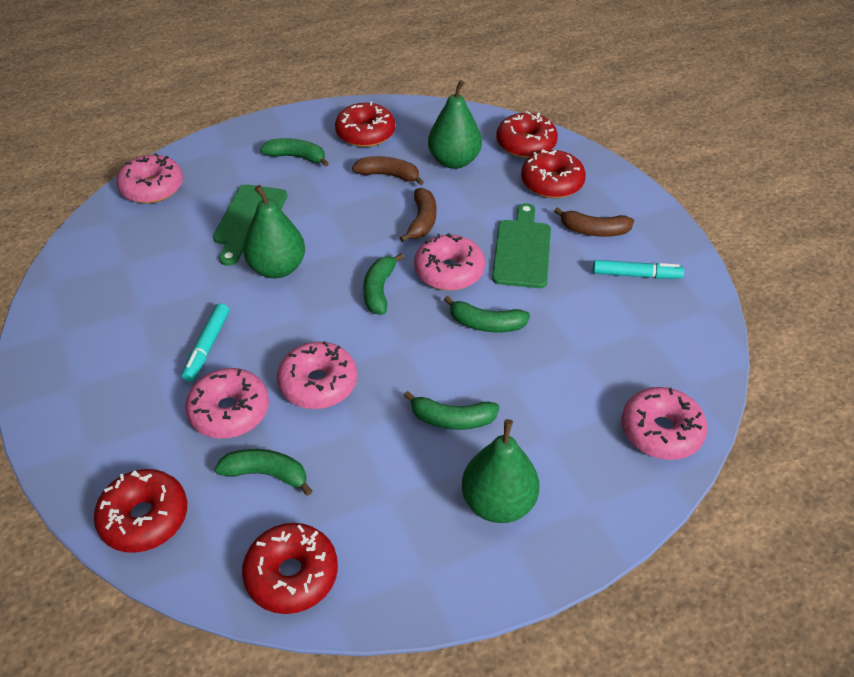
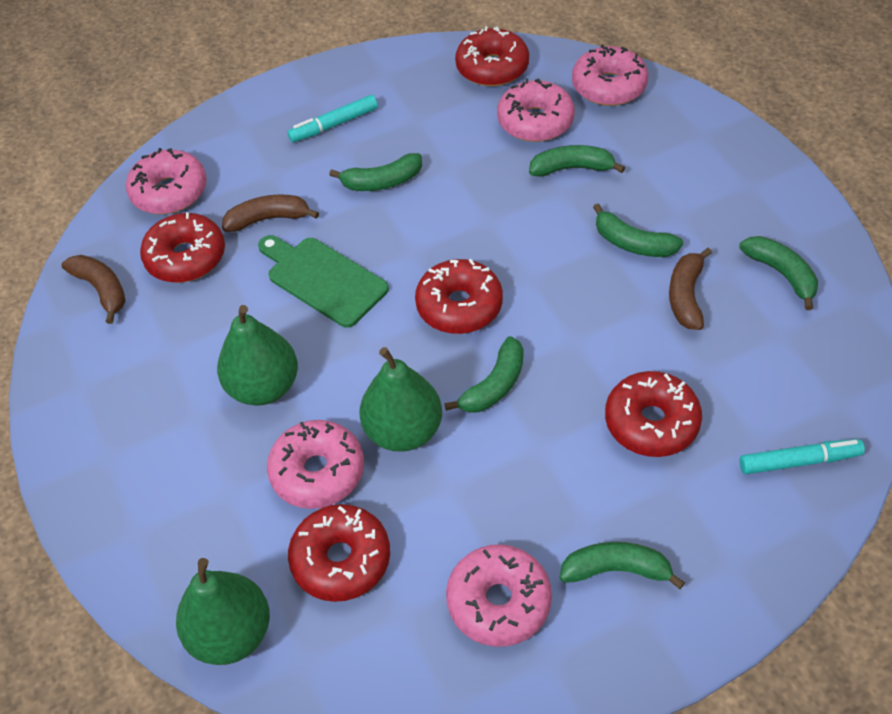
green banana: 5 -> 6
green cutting board: 2 -> 1

